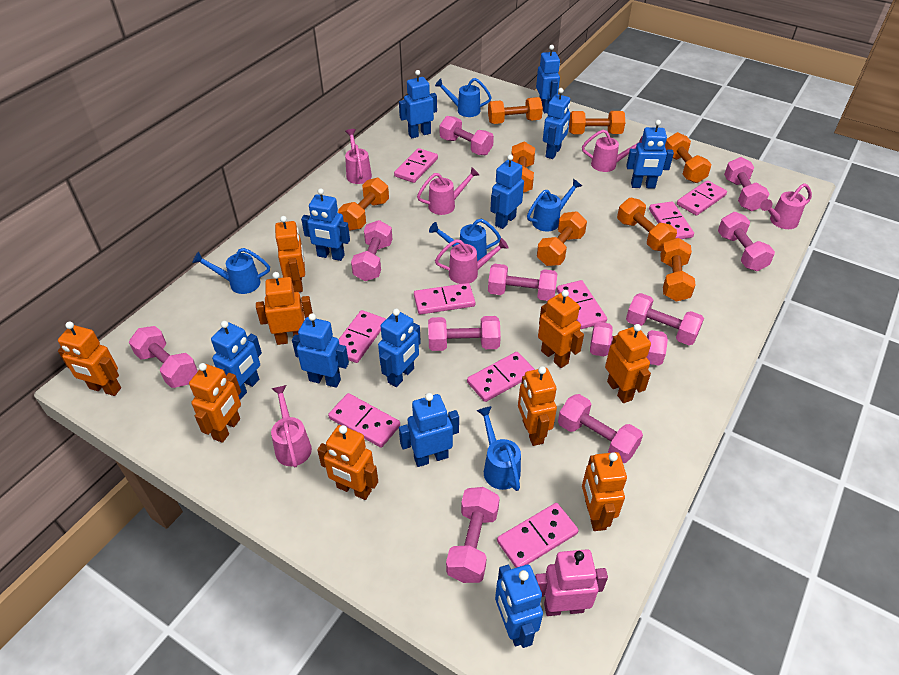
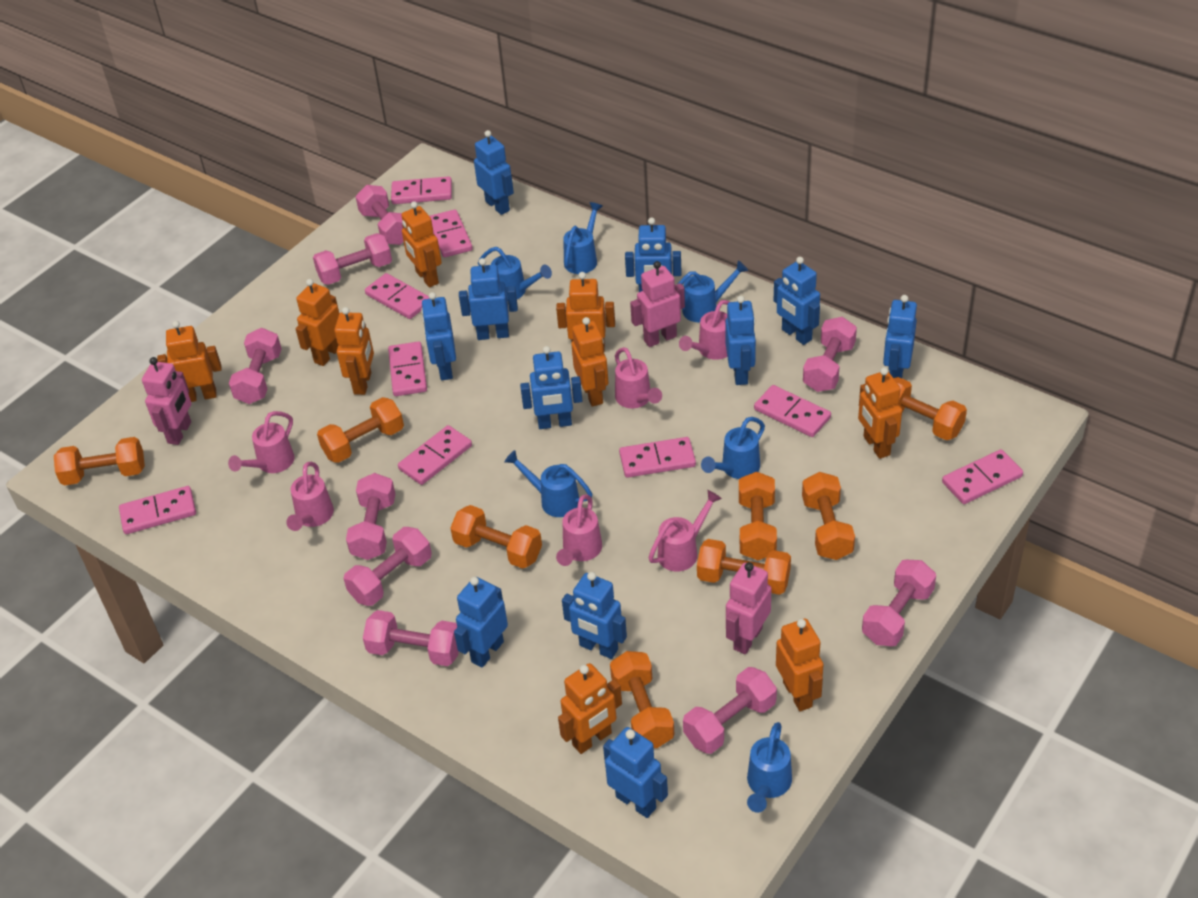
blue watering can: 5 -> 6
pink dumbbell: 11 -> 9
pink robot: 1 -> 3

